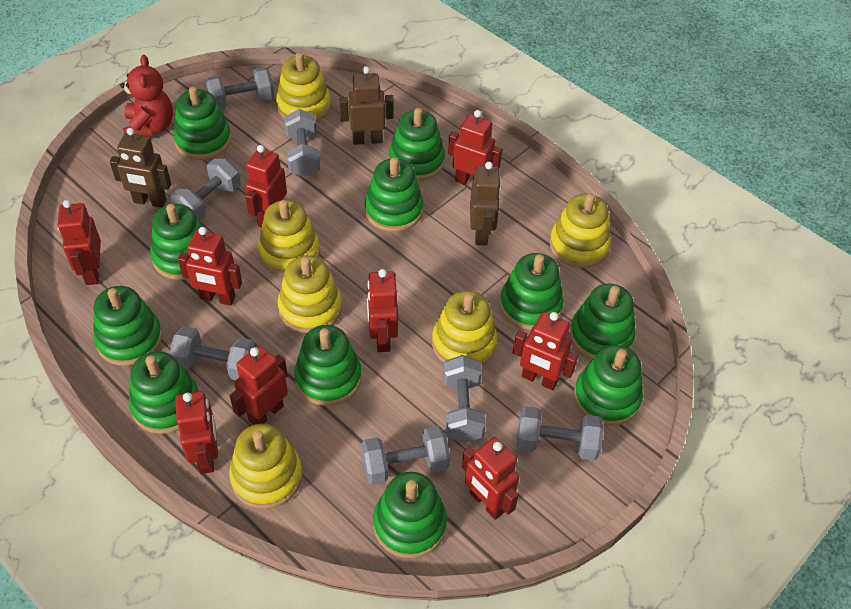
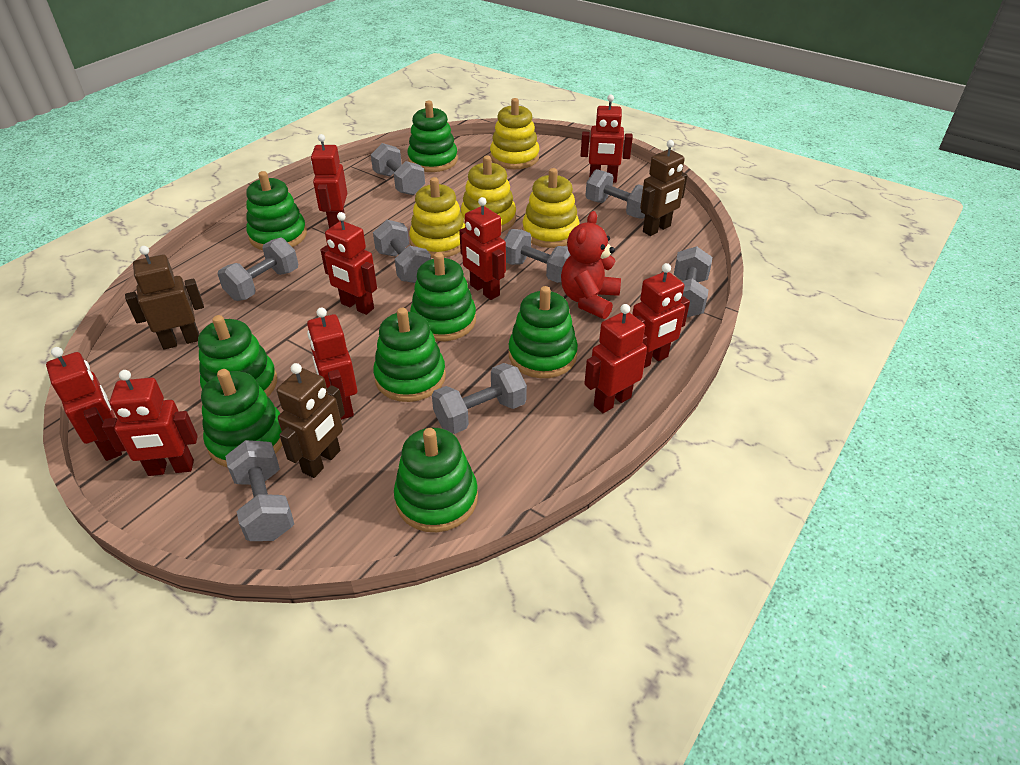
green stacking toy: 11 -> 8
grey dumbbell: 7 -> 8
yellow stacking toy: 6 -> 4

